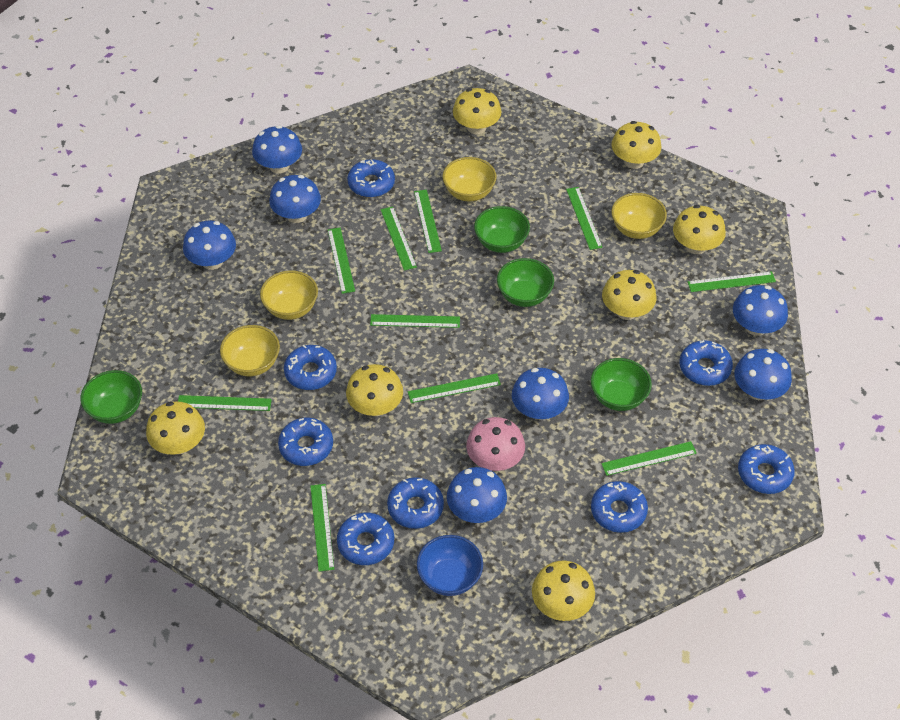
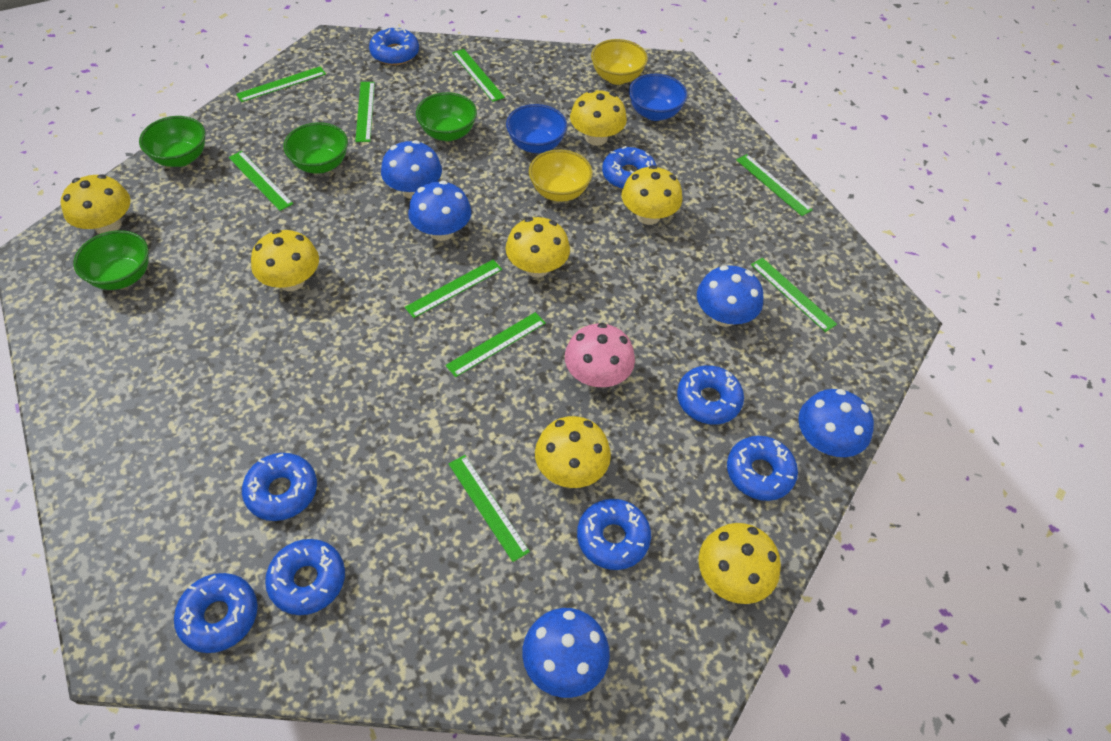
blue bowl: 1 -> 2
blue mushroom: 7 -> 5
green ruler: 10 -> 9
yellow bowl: 4 -> 2

